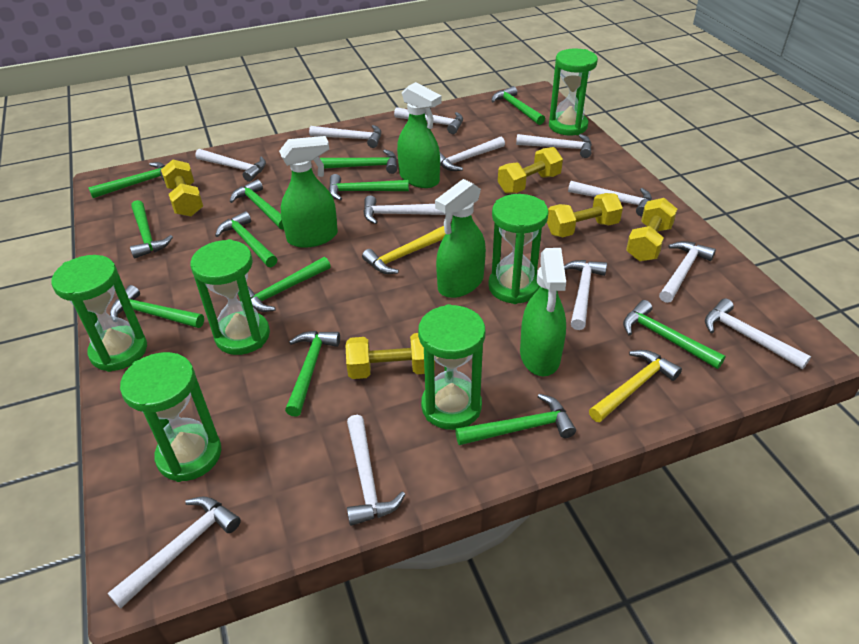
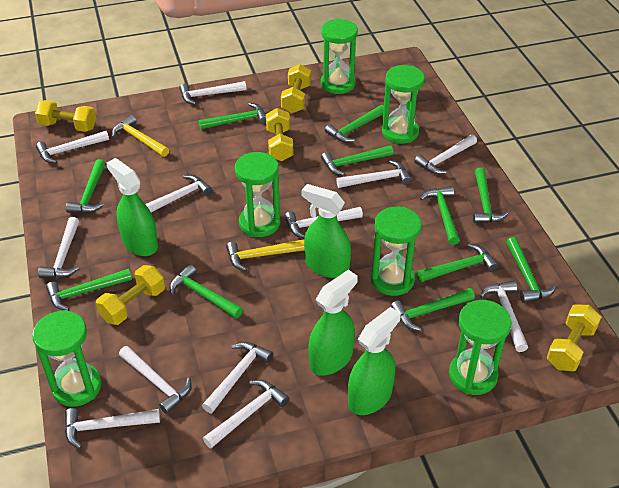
green hammer: 12 -> 11

